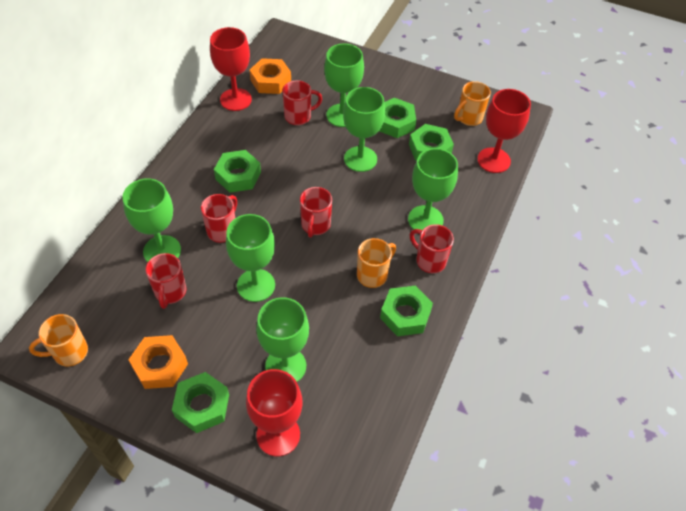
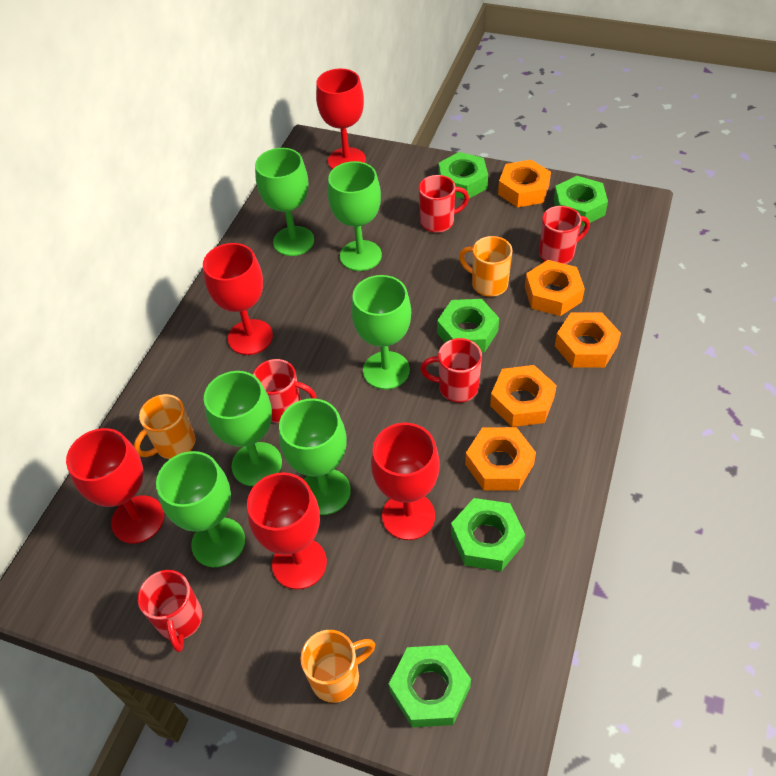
orange nut: 2 -> 5
red goblet: 3 -> 5

